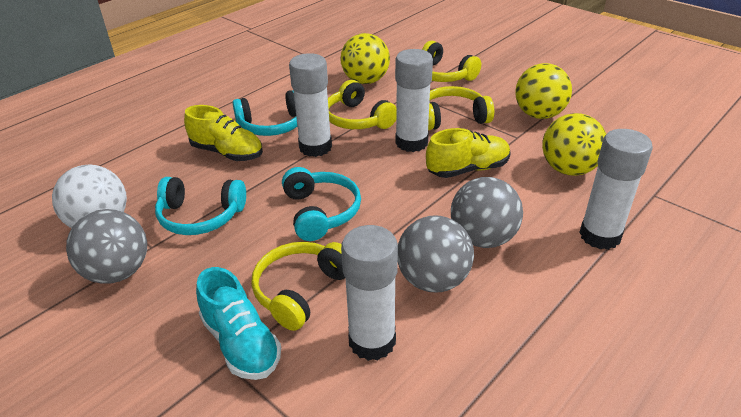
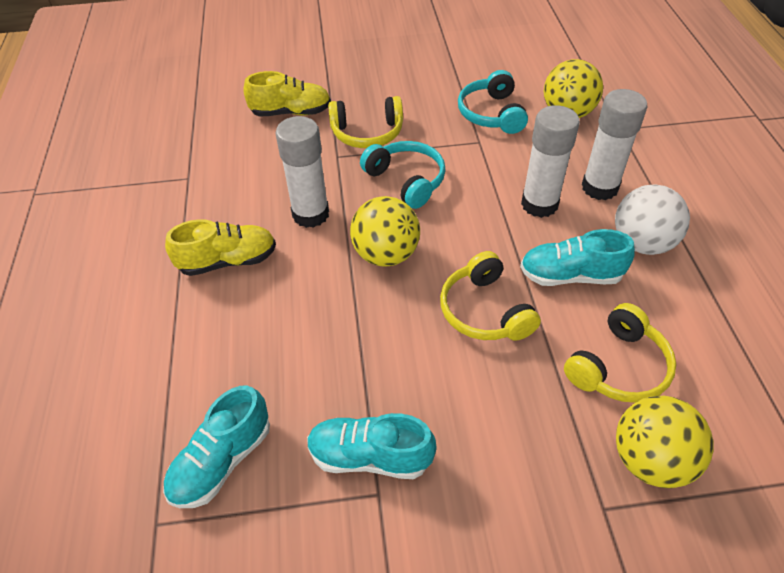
grey ball: 3 -> 0
turquoise headphones: 3 -> 2
turquoise shoe: 1 -> 3
white glue stick: 4 -> 3
yellow headphones: 4 -> 3

